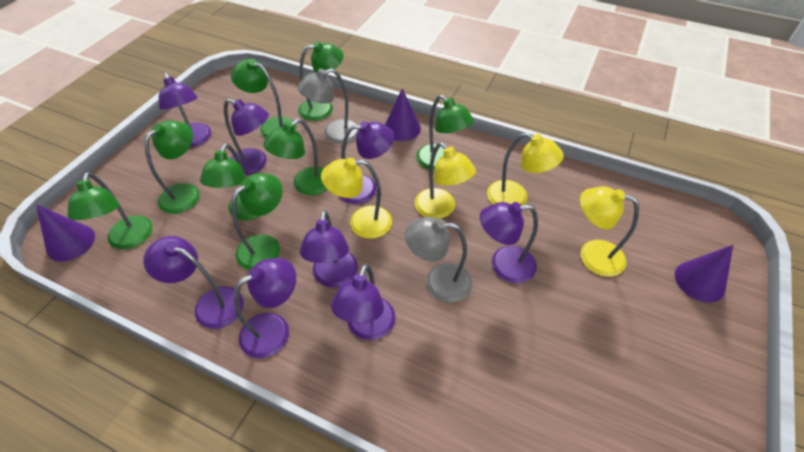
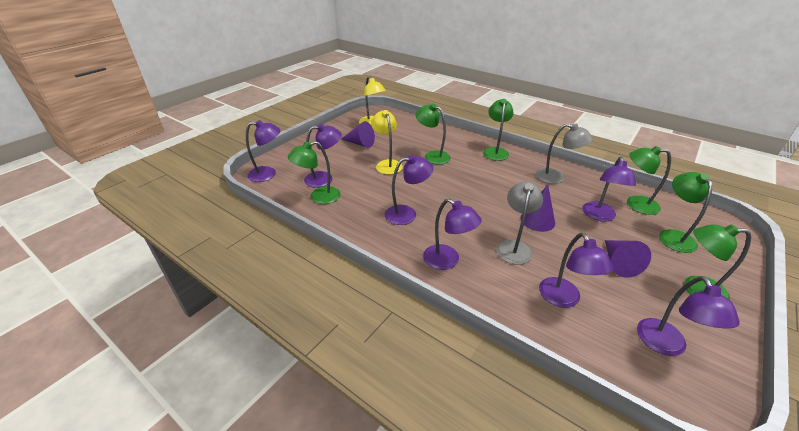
green lamp: 8 -> 6
purple lamp: 8 -> 7
yellow lamp: 4 -> 2

